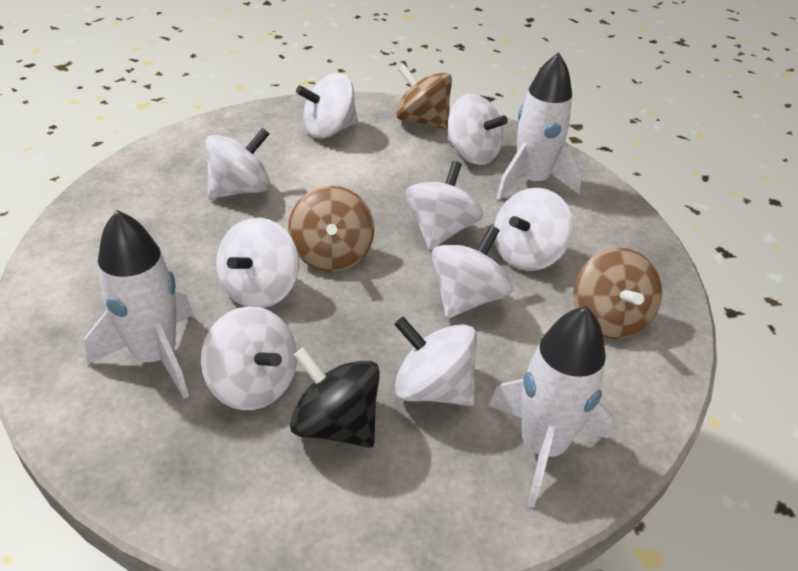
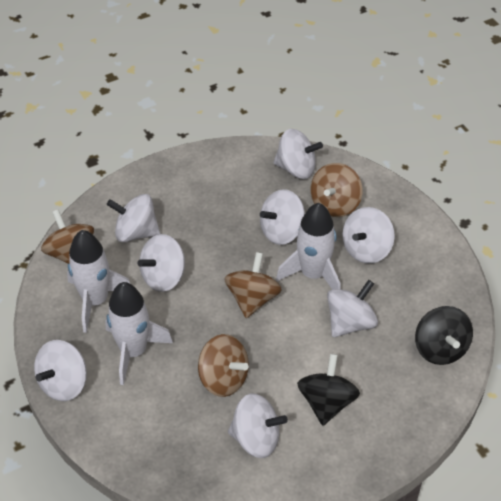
black spinning top: 1 -> 2
brown spinning top: 3 -> 4
white spinning top: 9 -> 8

